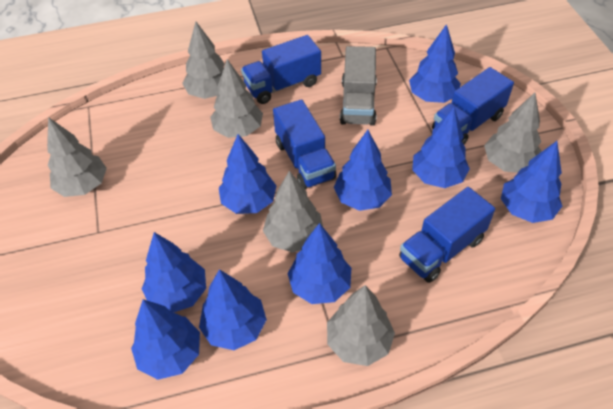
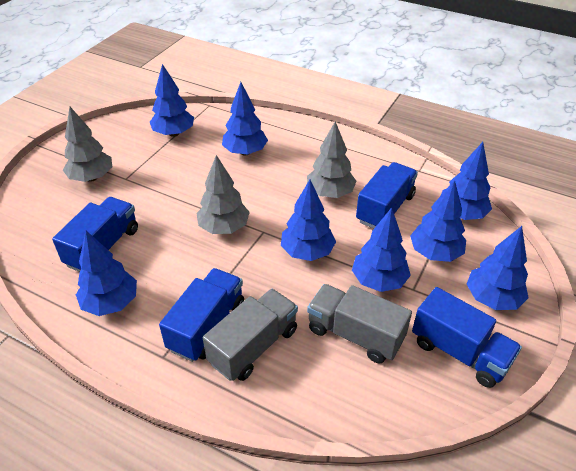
blue tree: 9 -> 8
grey tree: 6 -> 3
grey truck: 1 -> 2

